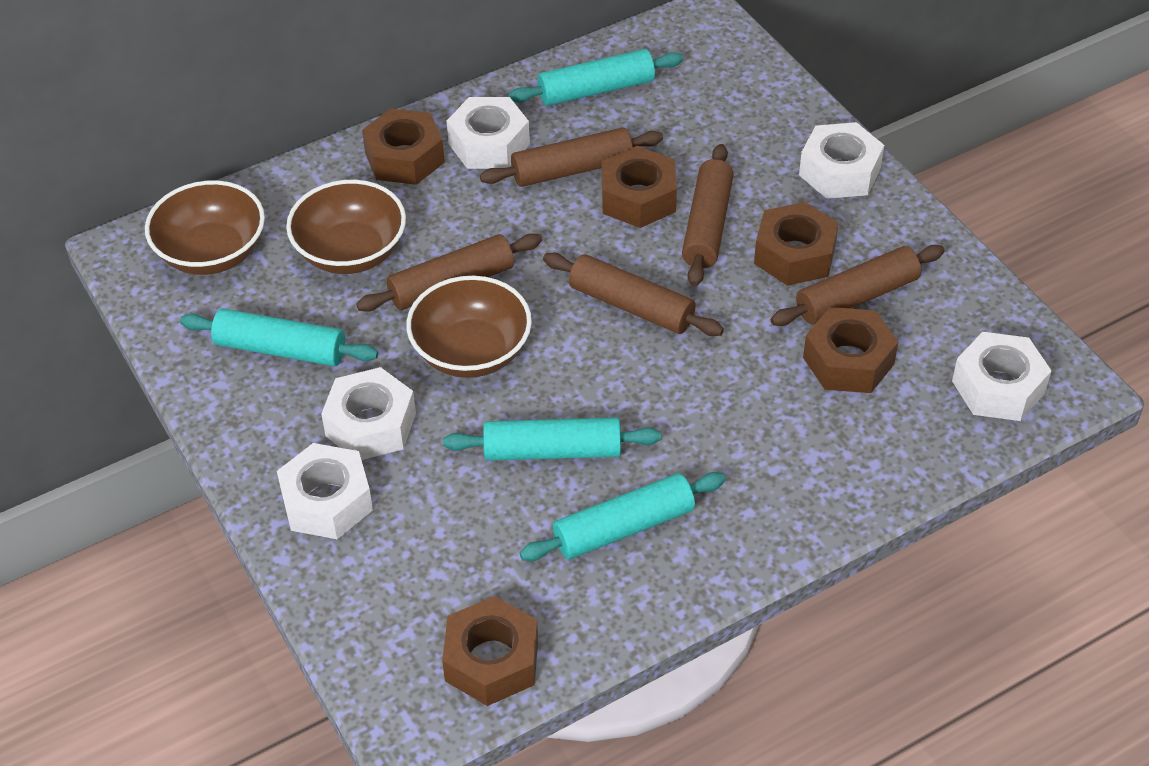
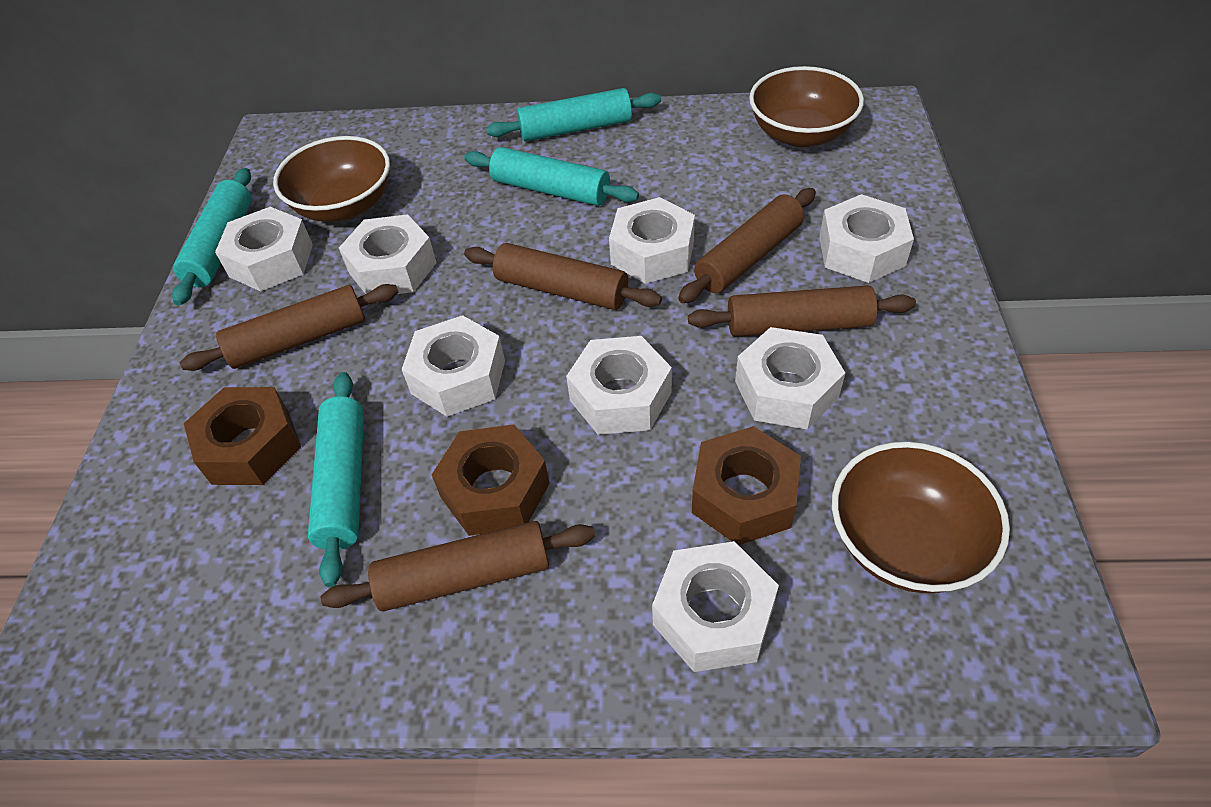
brown nut: 5 -> 3
white nut: 5 -> 8

